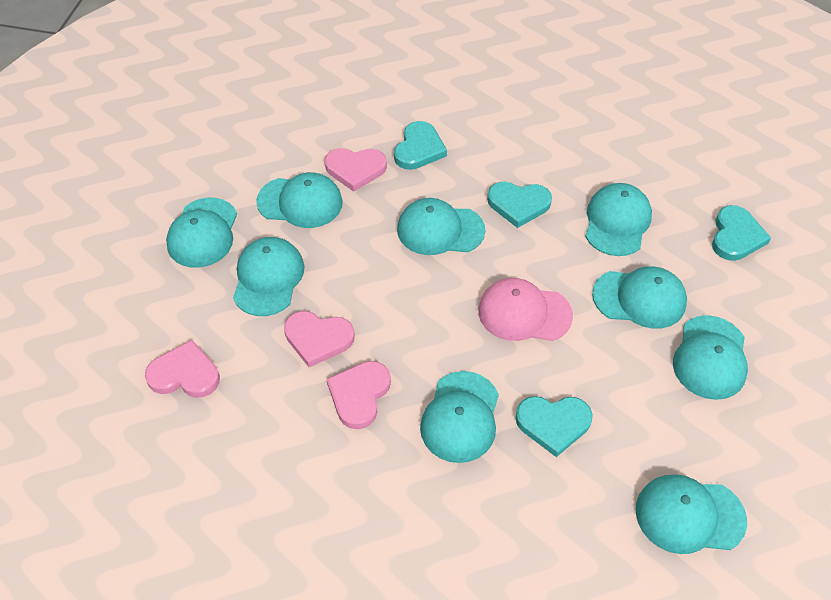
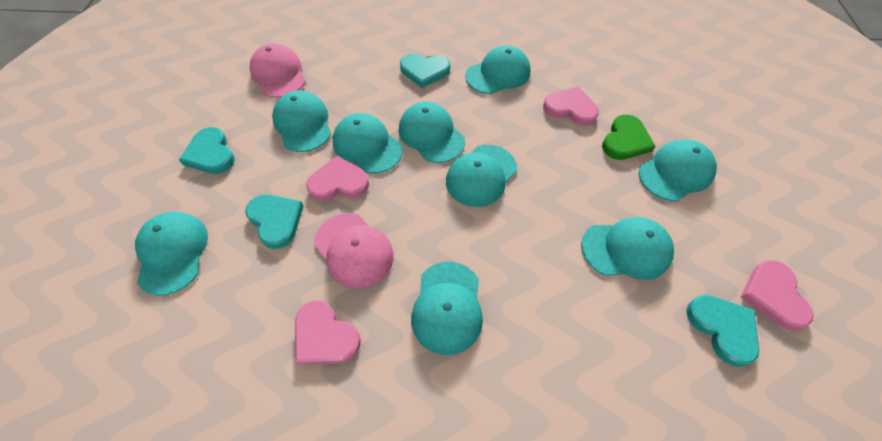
green heart: 0 -> 1
pink cap: 1 -> 2

